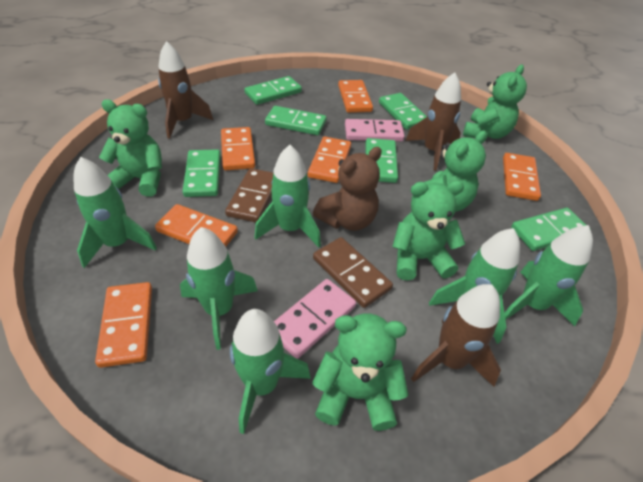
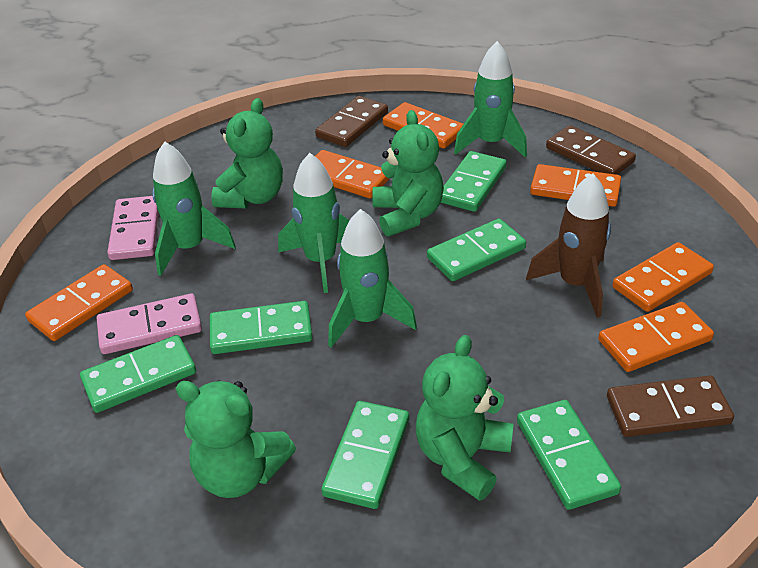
brown domino: 2 -> 3
brown rocket: 3 -> 1
brown teddy bear: 1 -> 0
green rocket: 6 -> 4
green teddy bear: 5 -> 4

